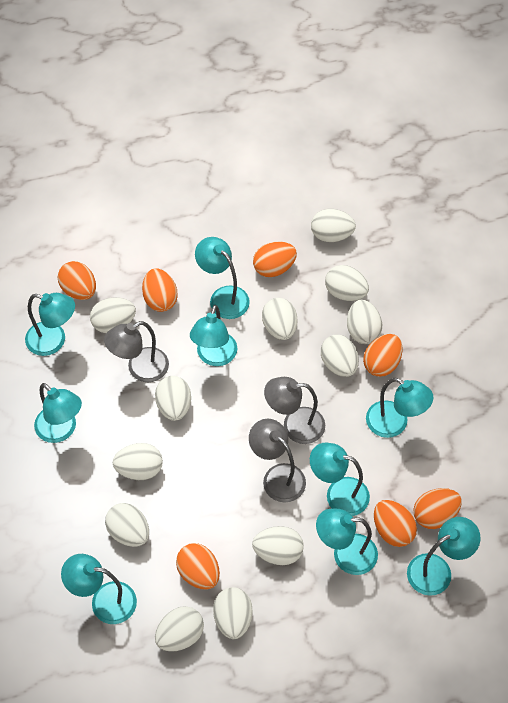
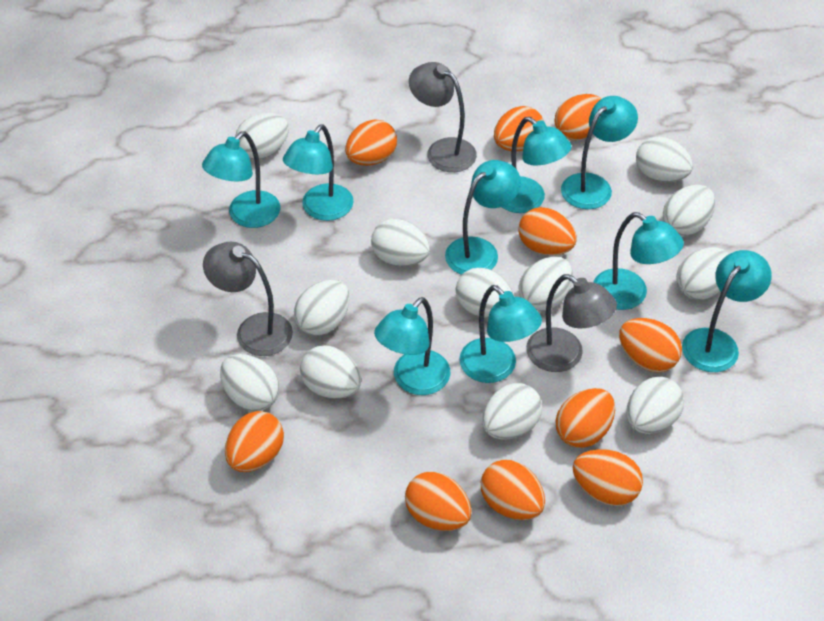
orange egg: 7 -> 10

